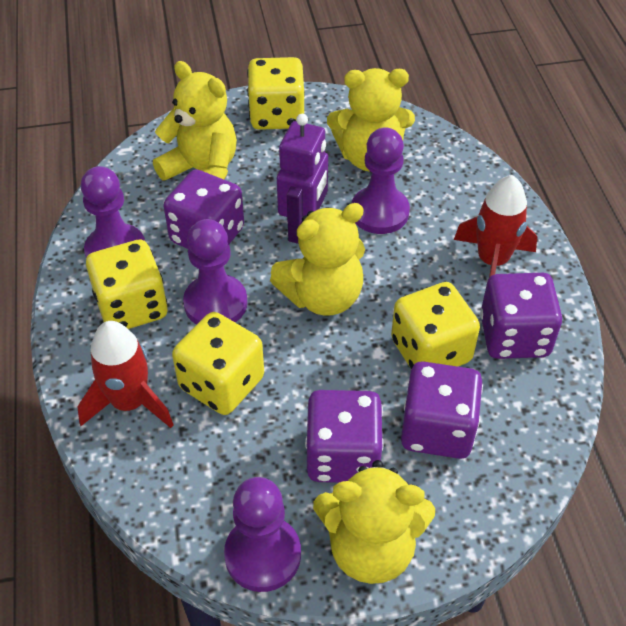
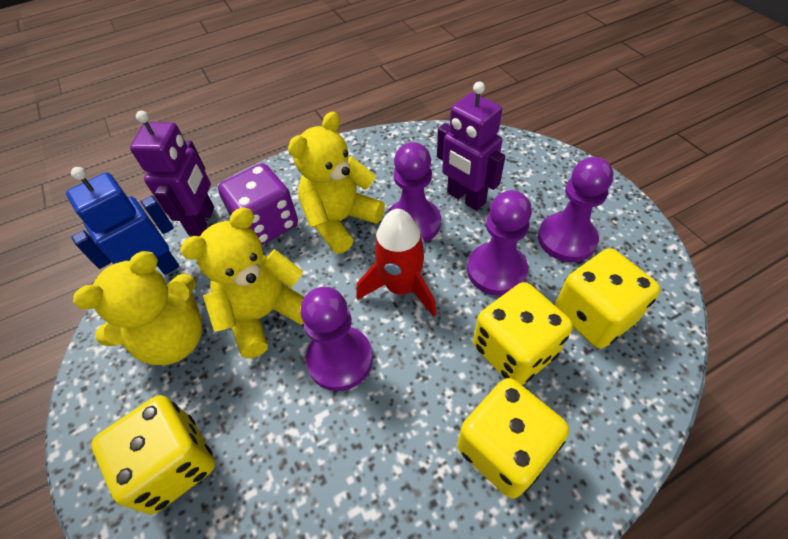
blue robot: 0 -> 1
purple dice: 4 -> 1
purple robot: 1 -> 2
red rocket: 2 -> 1
yellow teddy bear: 4 -> 3

